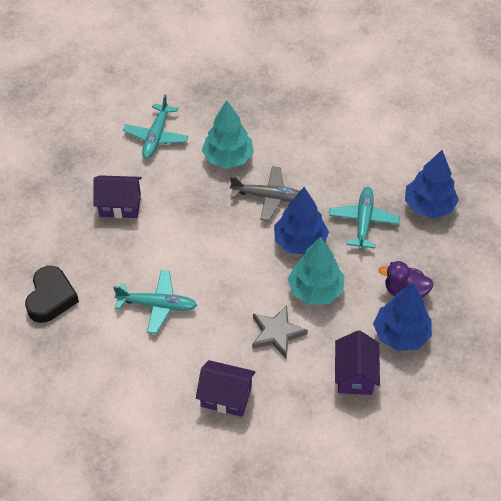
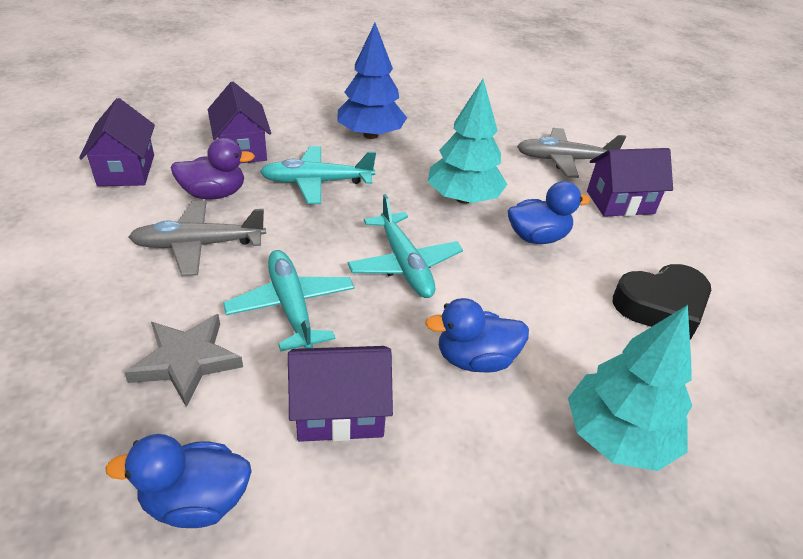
blue duck: 0 -> 3
blue tree: 3 -> 1
grey plane: 1 -> 2
purple house: 3 -> 4

